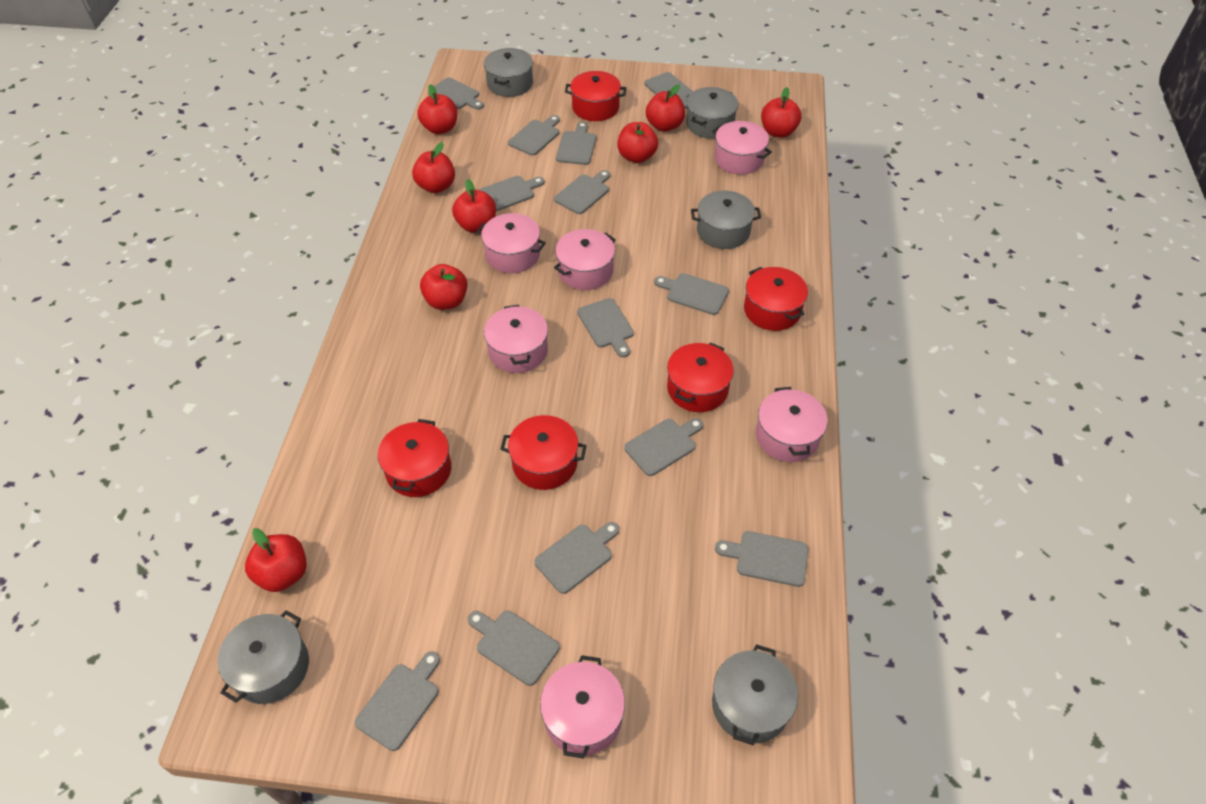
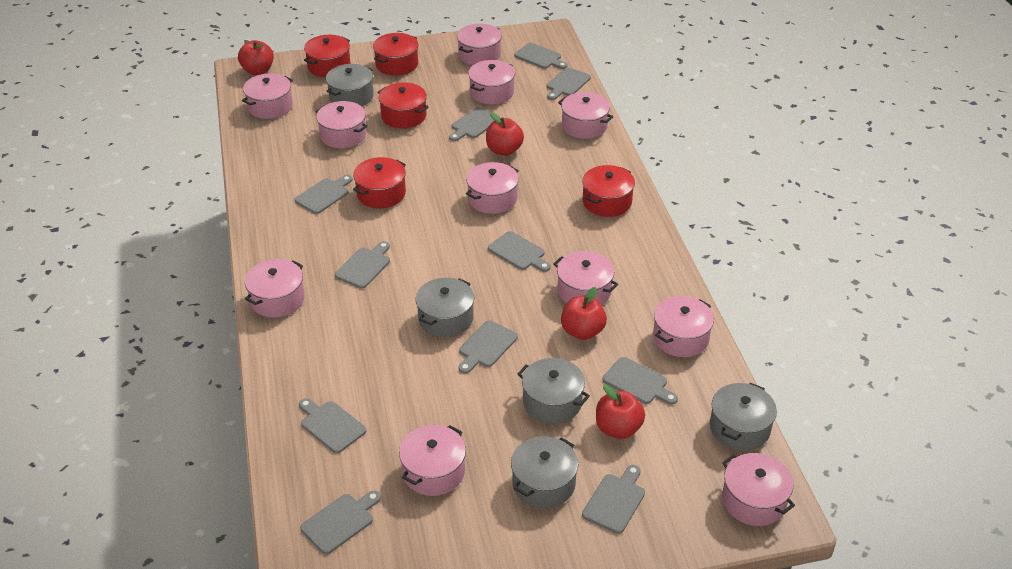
grey cutting board: 13 -> 11
pink pot: 6 -> 11
red apple: 8 -> 4

